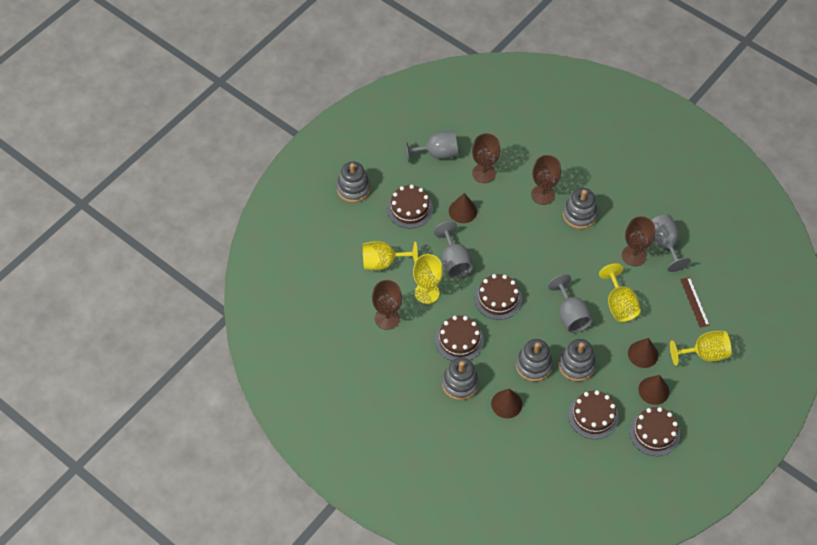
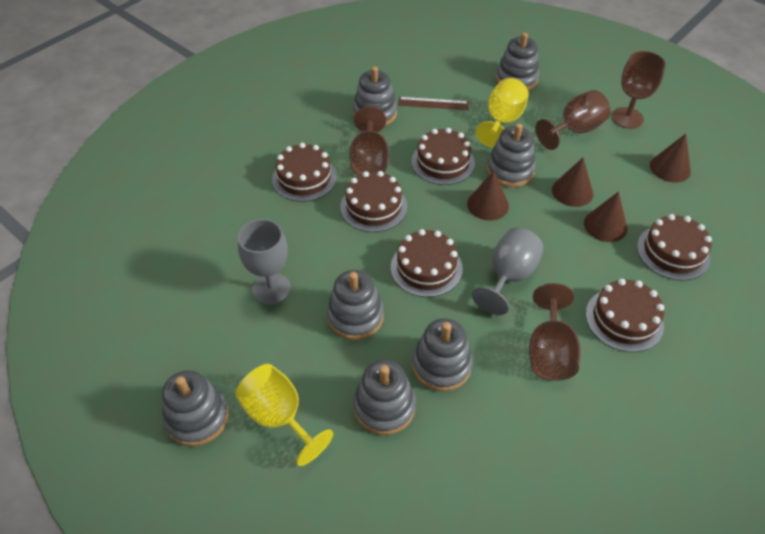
brown cake: 5 -> 6
grey goblet: 4 -> 2
grey stacking toy: 5 -> 7
yellow goblet: 4 -> 2

